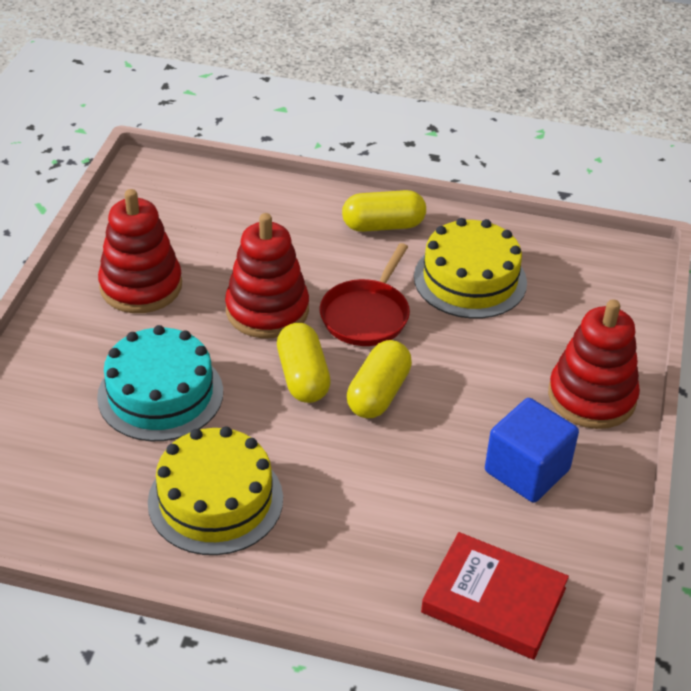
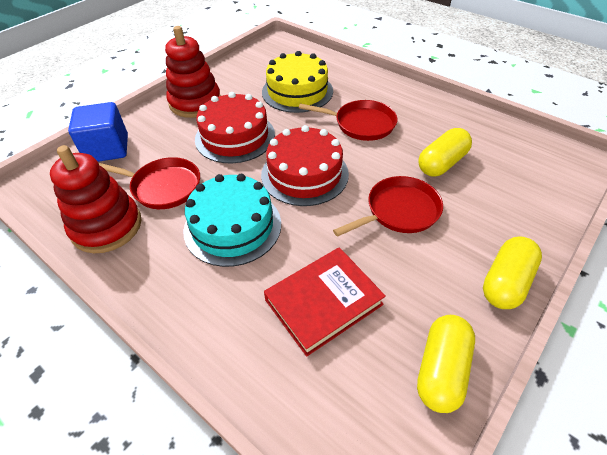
red cake: 0 -> 2
red pan: 1 -> 3
red stacking toy: 3 -> 2
yellow cake: 2 -> 1

